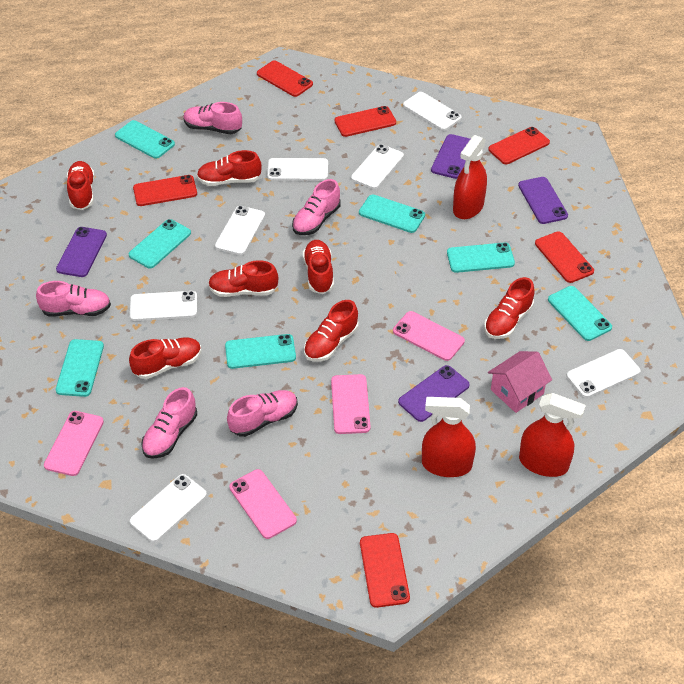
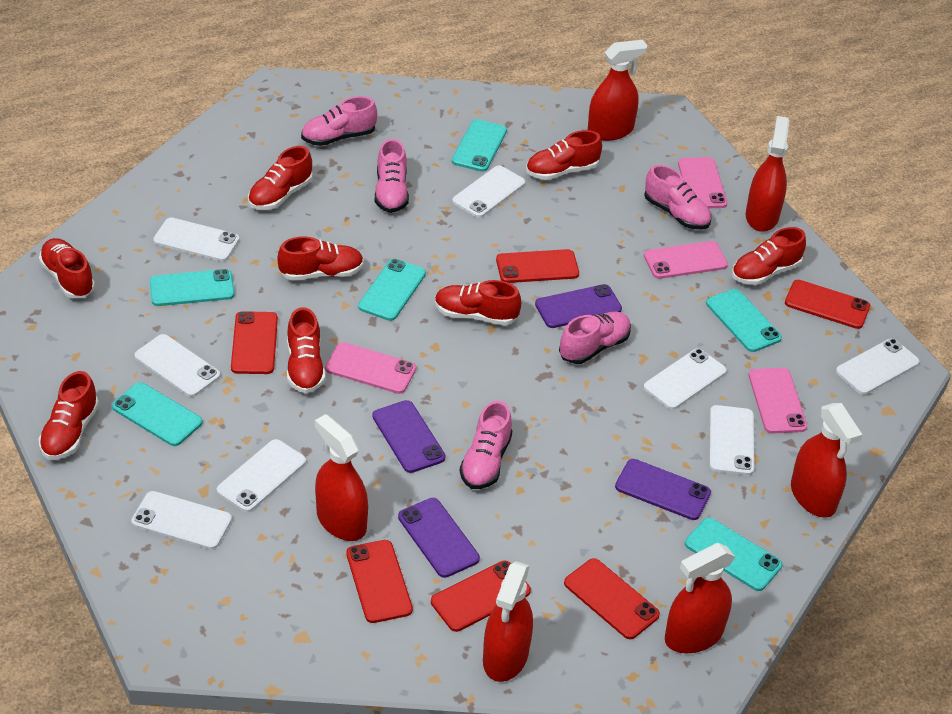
pink house: 1 -> 0
red shoe: 7 -> 8
red spray bottle: 3 -> 6
turquoise phone: 7 -> 6
white phone: 7 -> 8

